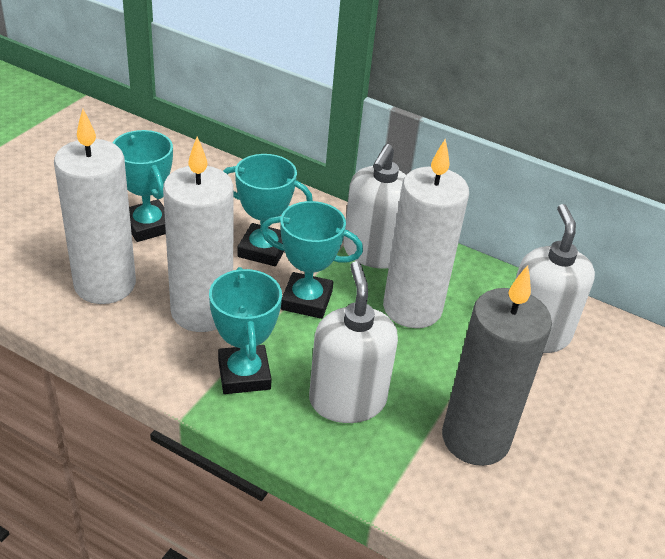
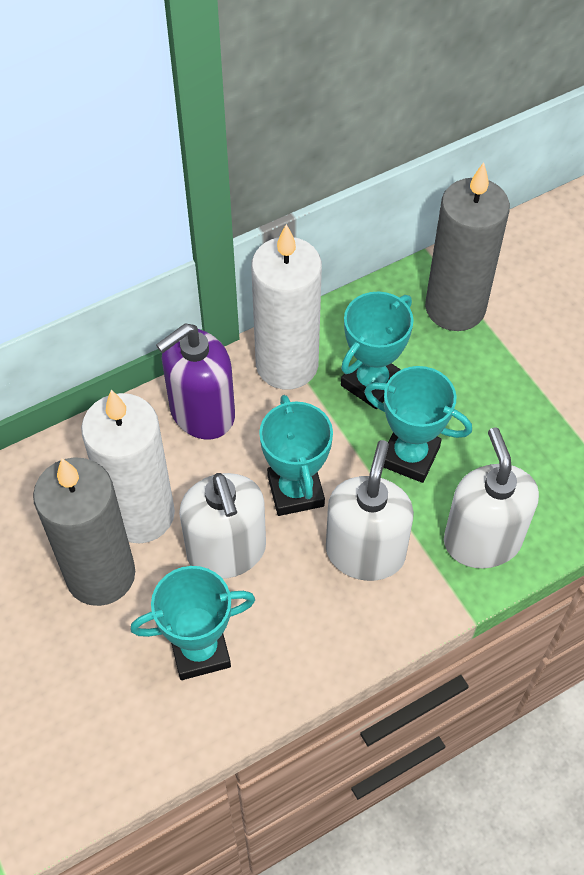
grey candle: 1 -> 2
purple soap dispenser: 0 -> 1
white candle: 3 -> 2

